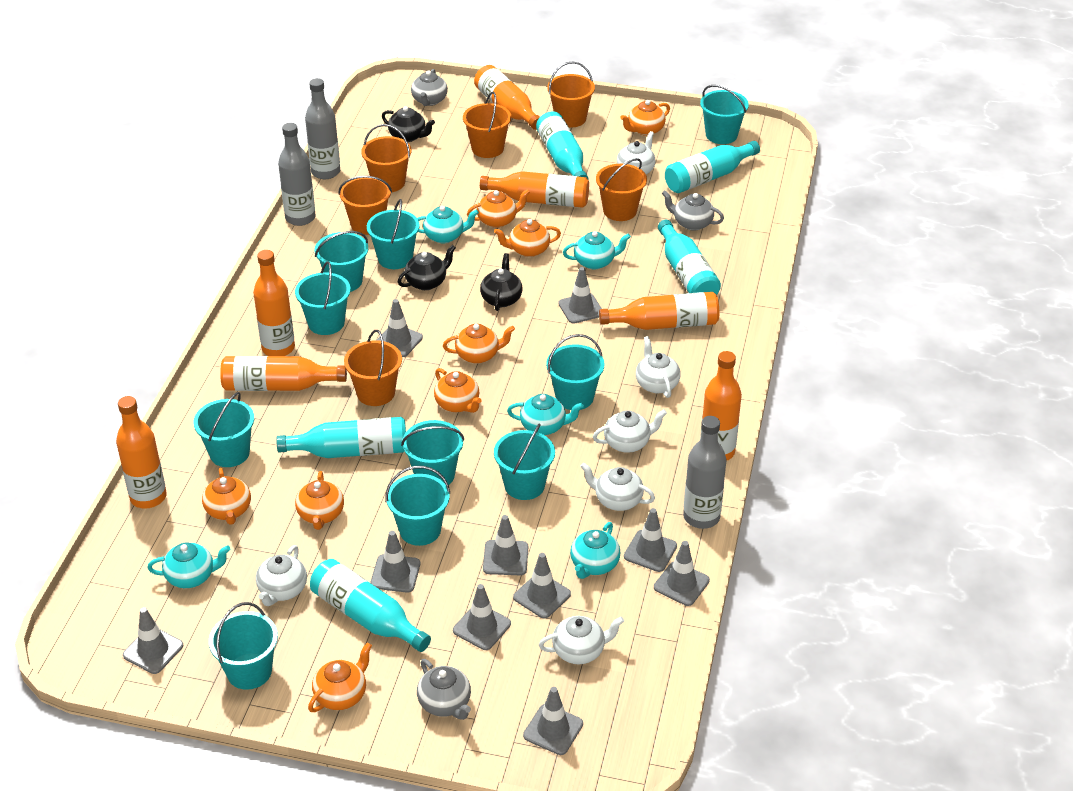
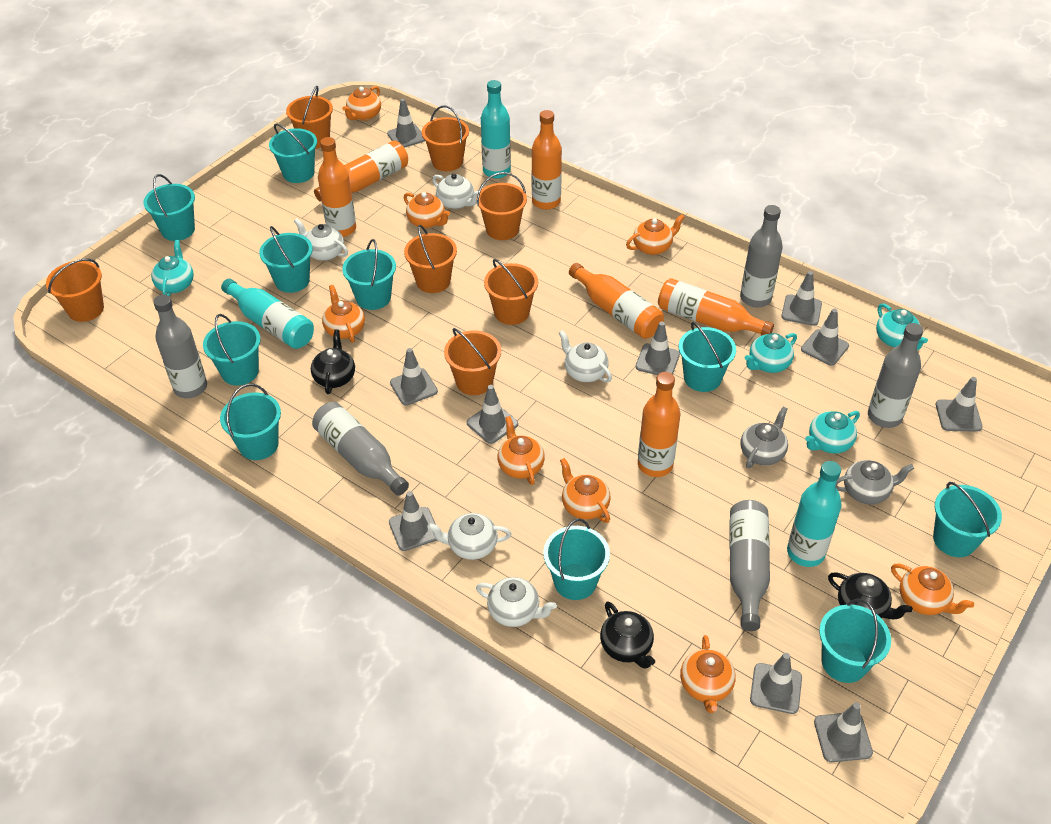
grey bottle: 3 -> 5
grey teapot: 3 -> 2
orange bottle: 7 -> 6
orange bucket: 6 -> 7
turquoise bottle: 5 -> 3
turquoise teapot: 5 -> 4
white teapot: 6 -> 5

